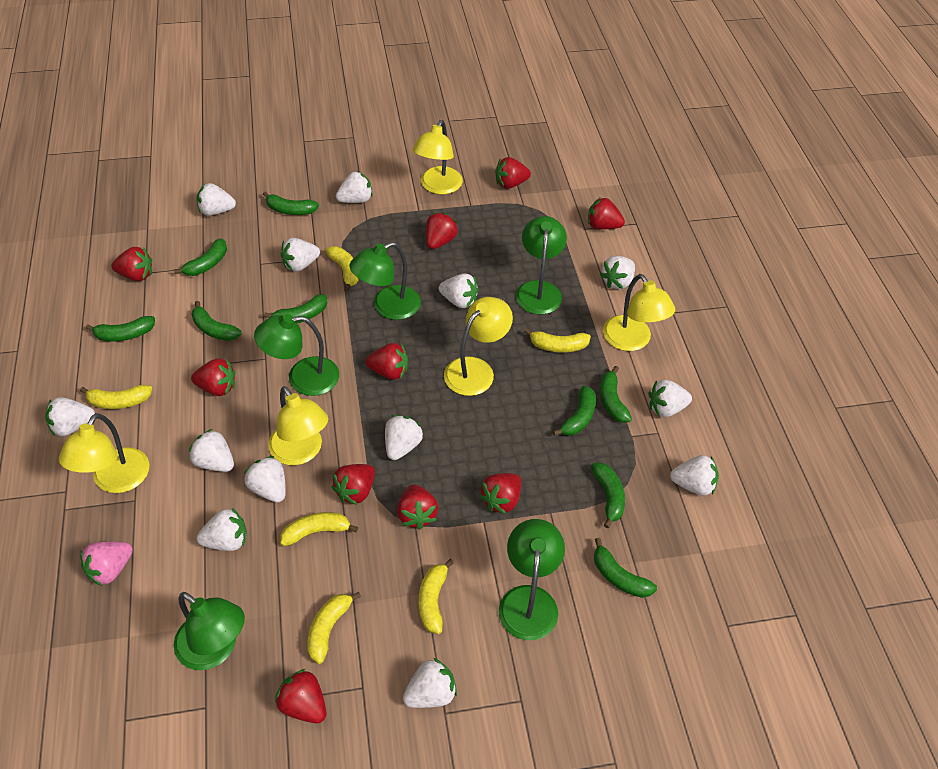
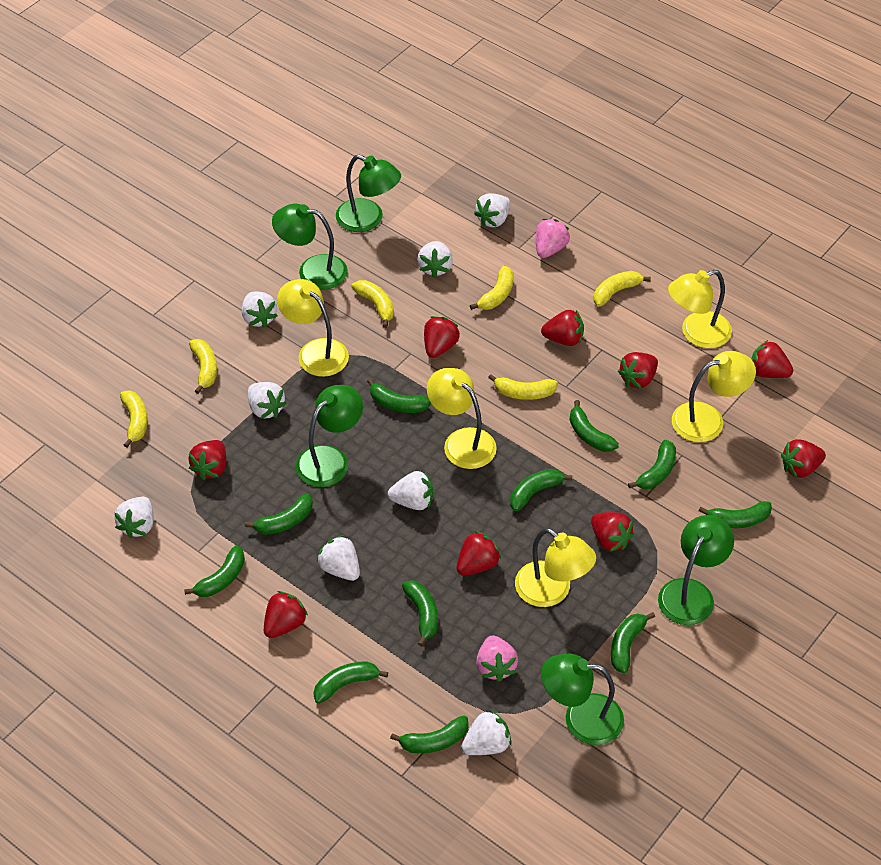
green banana: 9 -> 11
pink strawberry: 1 -> 2
red strawberry: 10 -> 9
white strawberry: 13 -> 8

